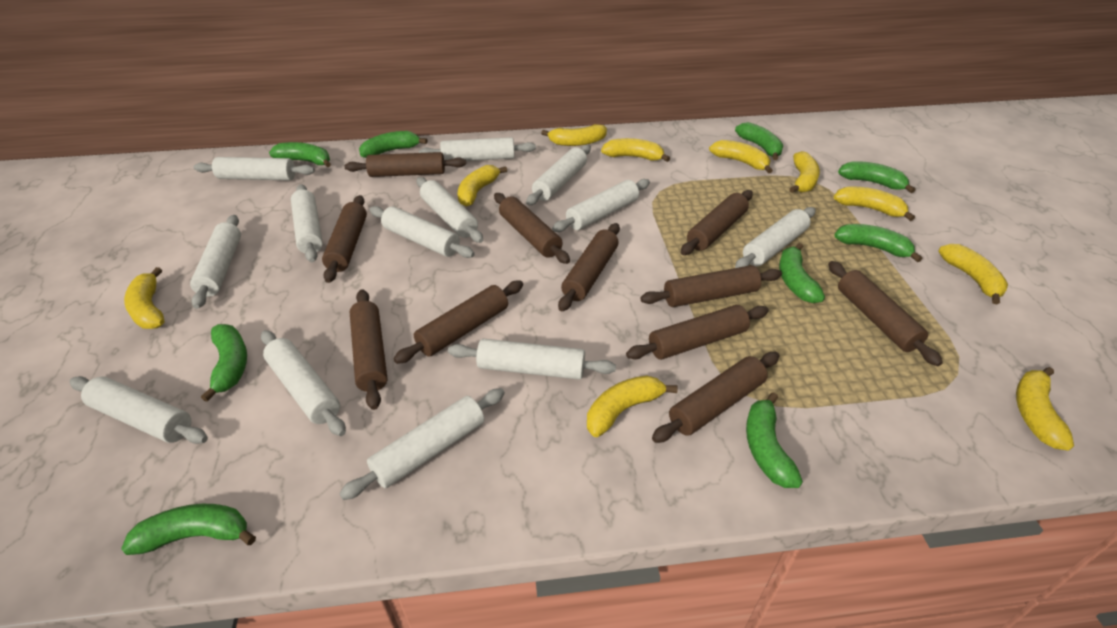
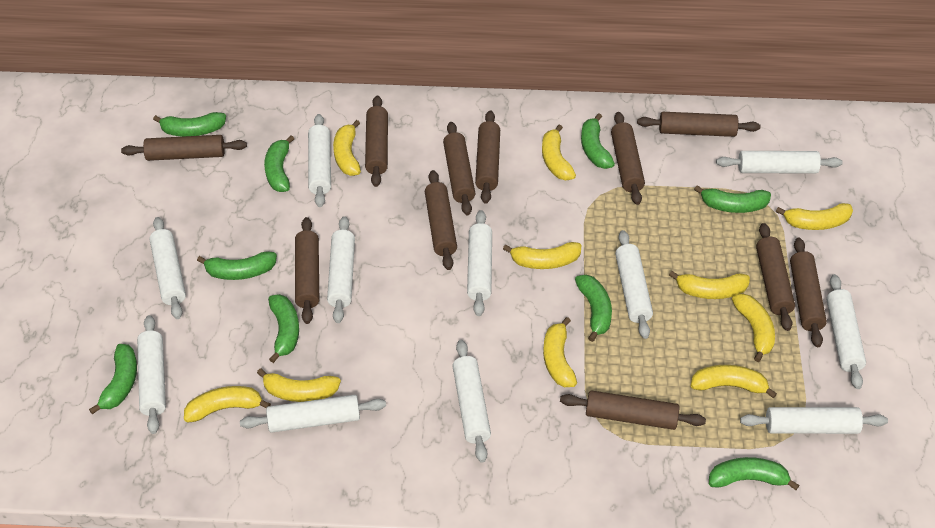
white rolling pin: 13 -> 11

